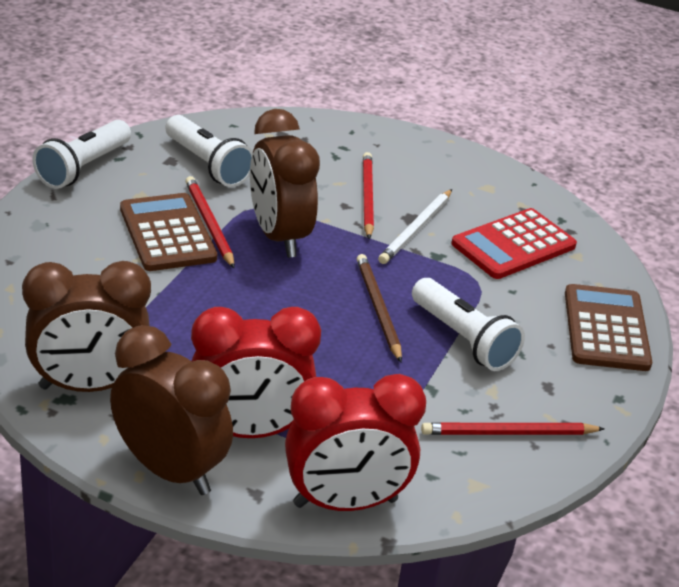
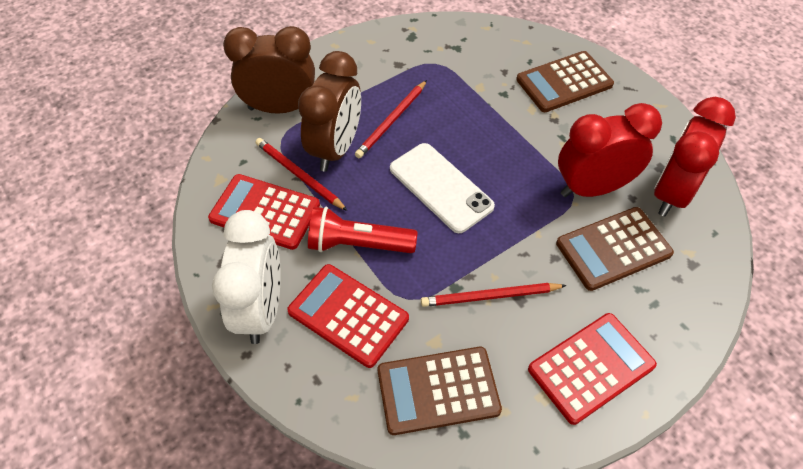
brown calculator: 2 -> 3
brown clock: 3 -> 2
brown pencil: 1 -> 0
red calculator: 1 -> 3
red flashlight: 0 -> 1
white clock: 0 -> 1
white flashlight: 3 -> 0
white pencil: 1 -> 0
white phone: 0 -> 1

